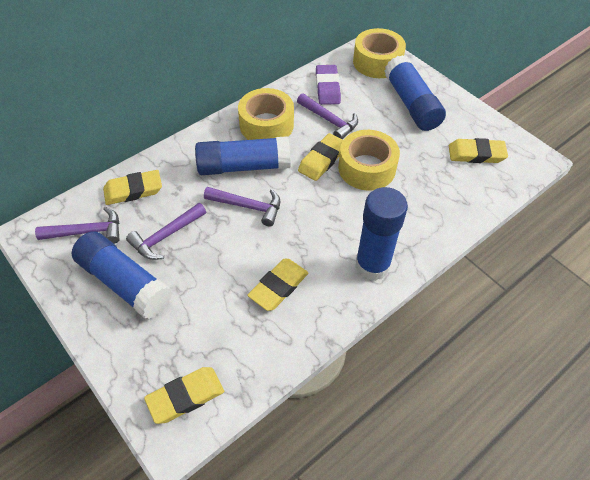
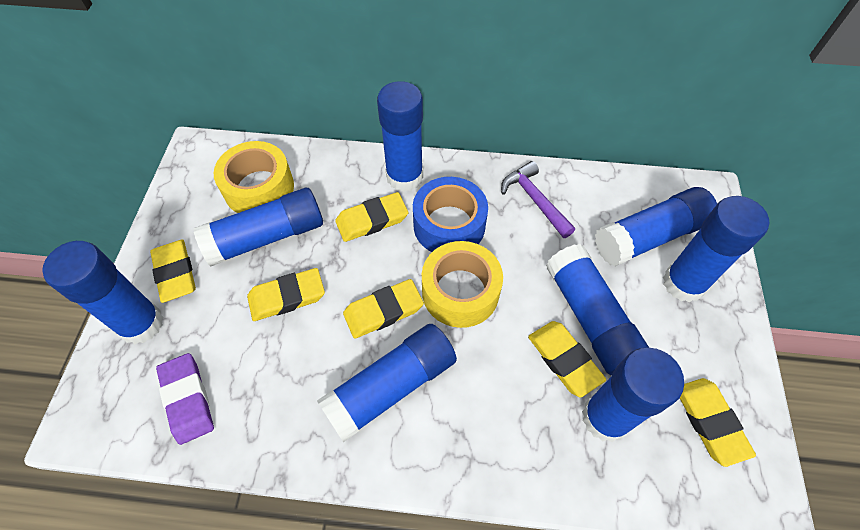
blue glue stick: 4 -> 8
blue tape: 0 -> 1
purple hammer: 4 -> 1
yellow eraser: 5 -> 6
yellow tape: 3 -> 2

